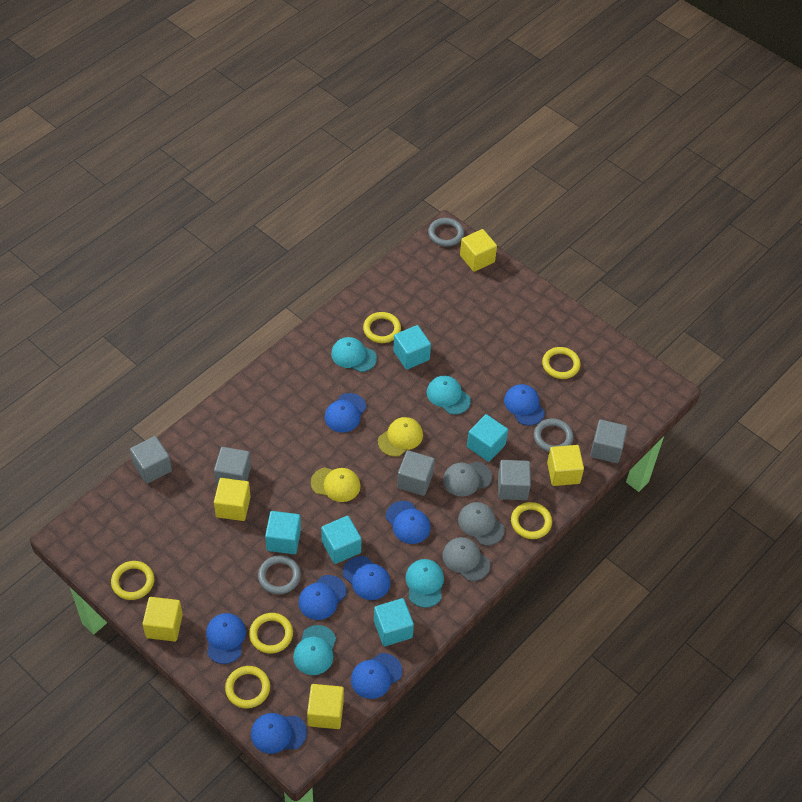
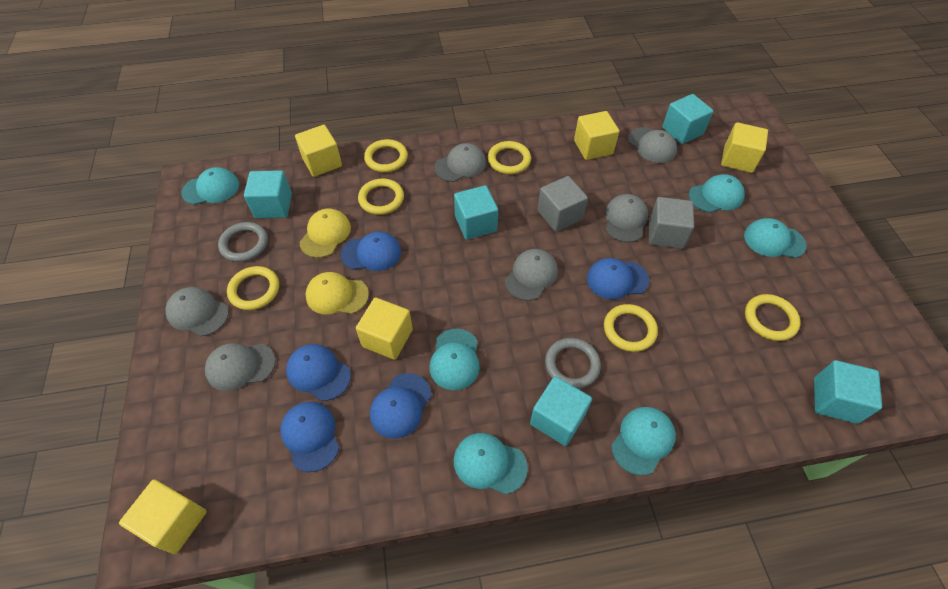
blue cap: 8 -> 5
grey cap: 3 -> 6
grey cube: 5 -> 2
grey ring: 3 -> 2
turquoise cap: 4 -> 6

